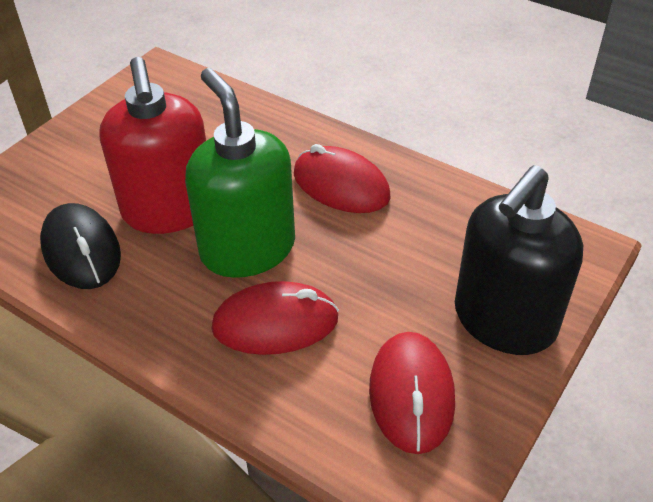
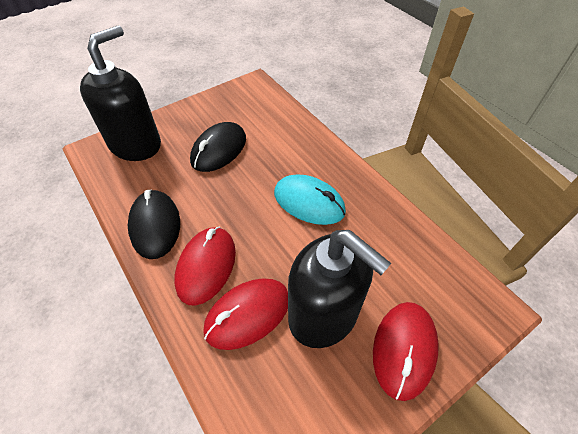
black mouse: 1 -> 2
black soap dispenser: 1 -> 2
green soap dispenser: 1 -> 0
red soap dispenser: 1 -> 0
turquoise mouse: 0 -> 1

